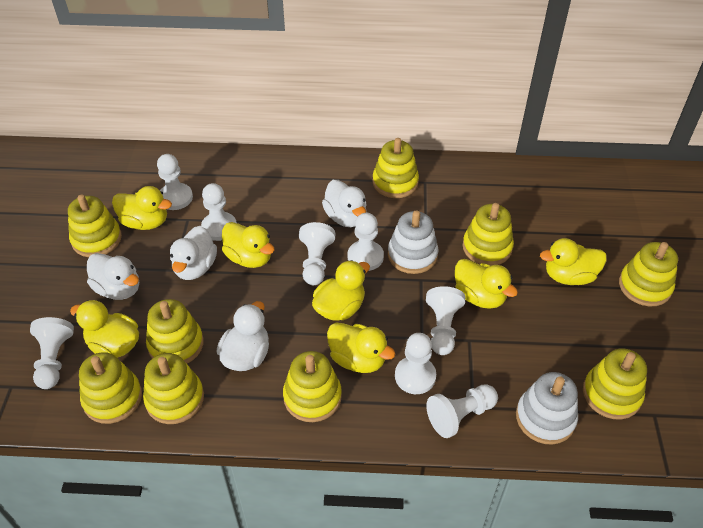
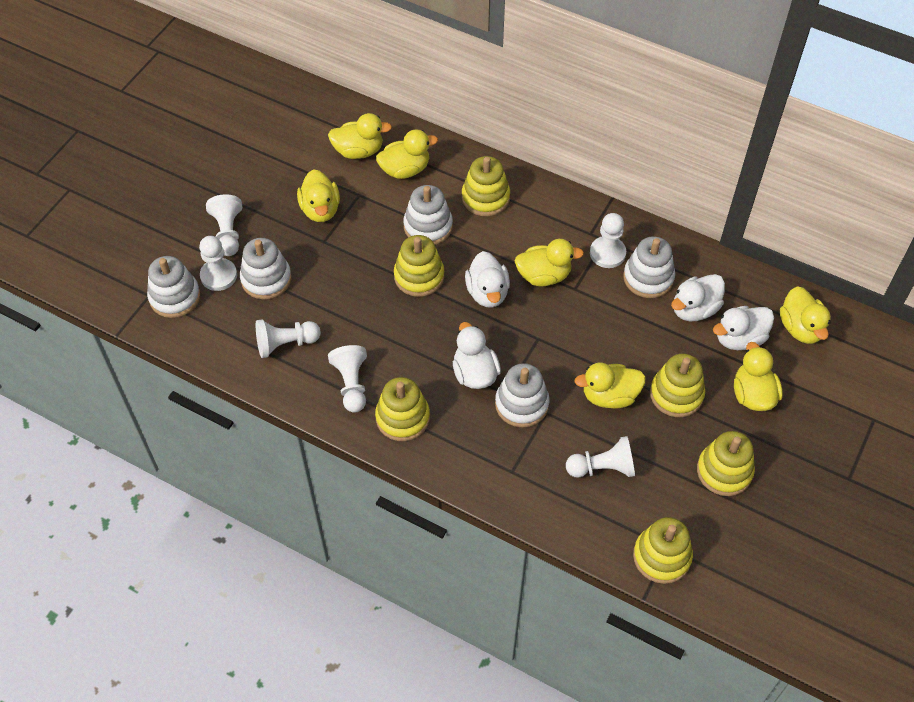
white pawn: 8 -> 6
white stacking toy: 2 -> 5
yellow stacking toy: 9 -> 6

